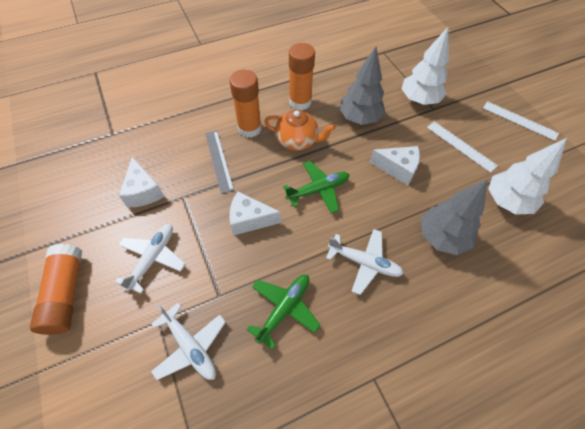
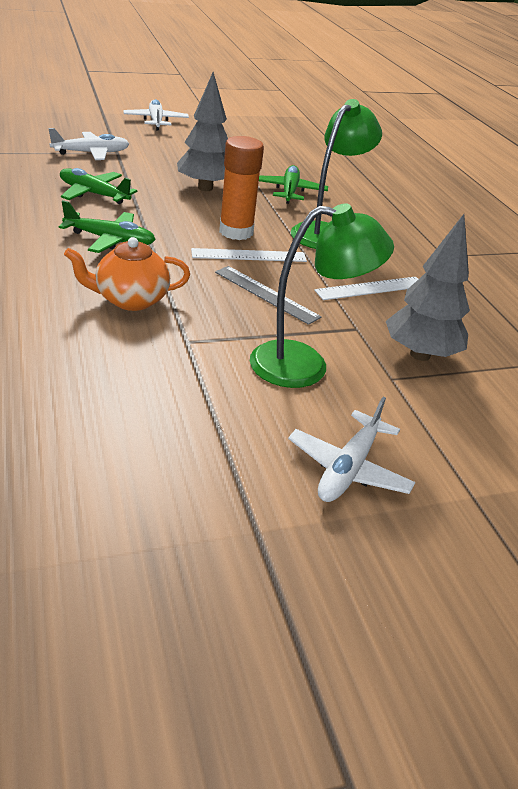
green lamp: 0 -> 2
green plane: 2 -> 3
orange glue stick: 3 -> 1
white cheese: 3 -> 0
white tree: 2 -> 0

